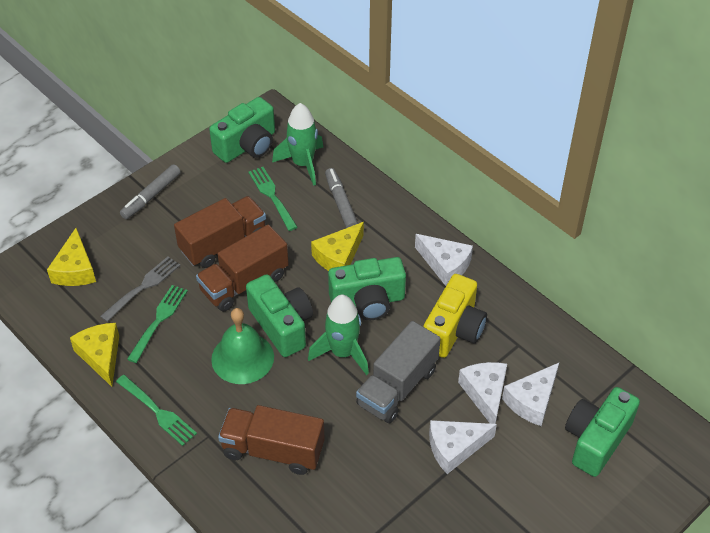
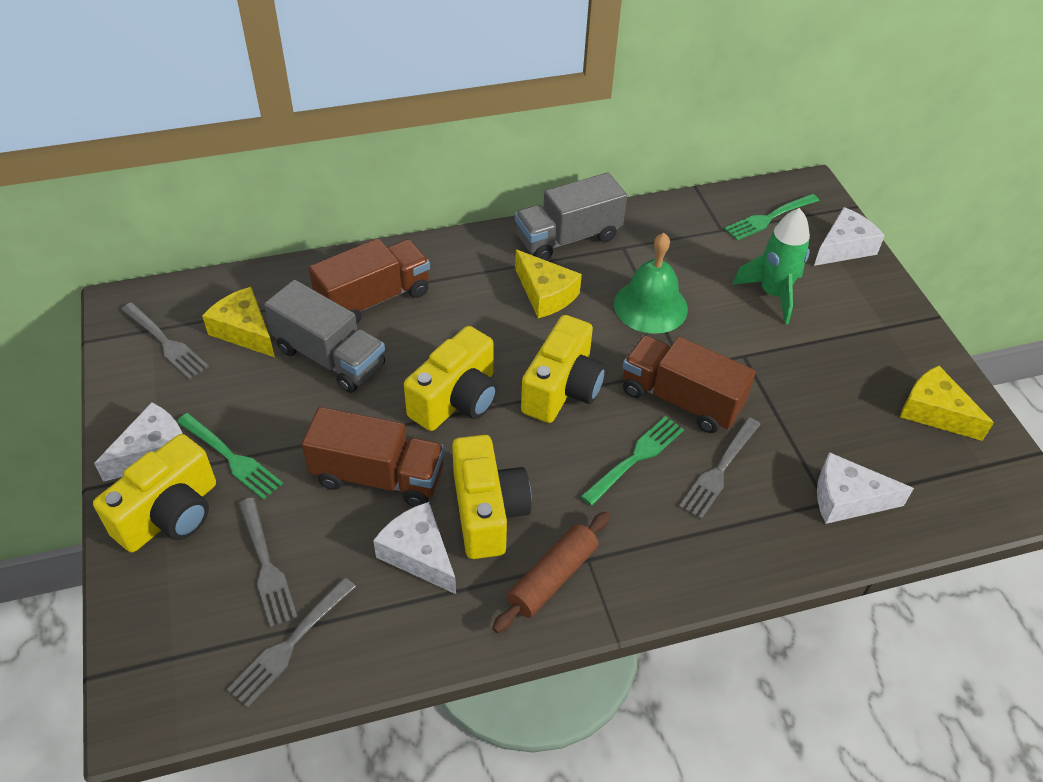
brown rolling pin: 0 -> 1
green camera: 4 -> 0
green rocket: 2 -> 1
grey fork: 1 -> 4
grey marker: 2 -> 0
grey truck: 1 -> 2
yellow camera: 1 -> 4

